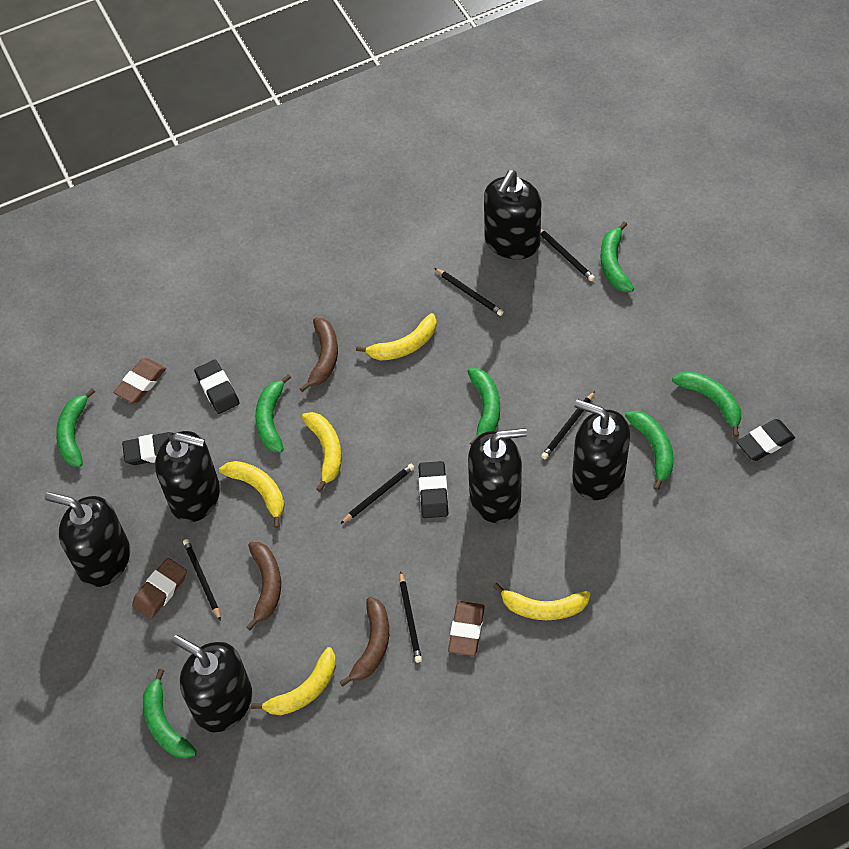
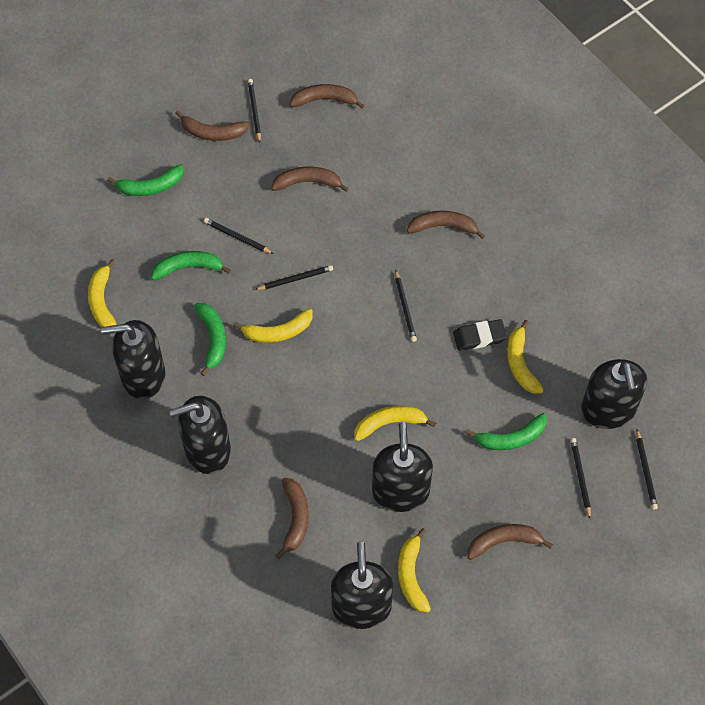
black eraser: 4 -> 1
black soap dispenser: 6 -> 5
brown banana: 3 -> 6
brown eraser: 3 -> 0
green banana: 7 -> 4

